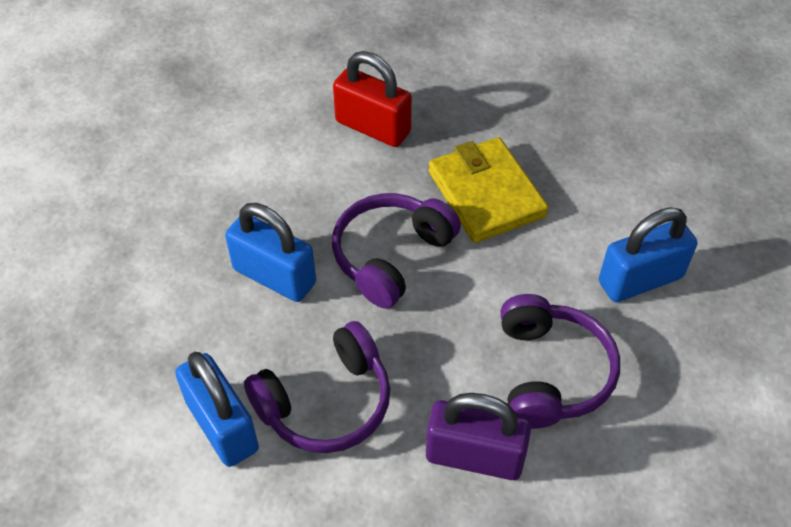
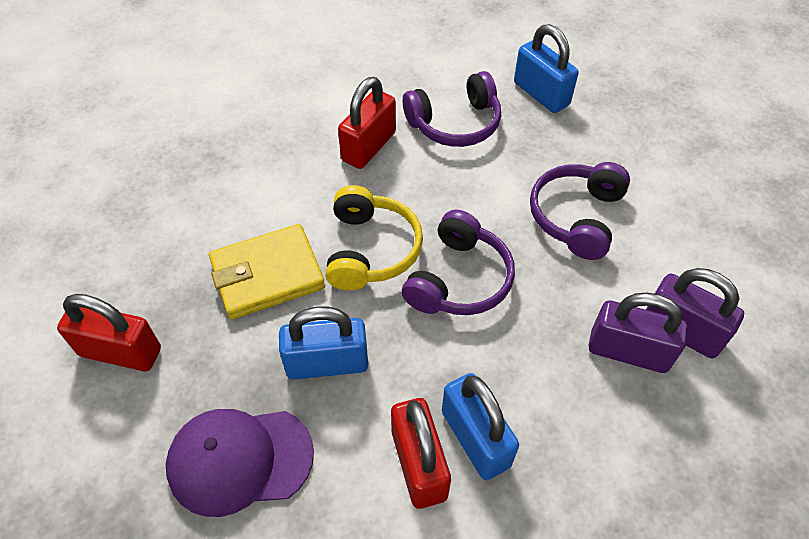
purple cap: 0 -> 1
purple padlock: 1 -> 2
red padlock: 1 -> 3
yellow headphones: 0 -> 1

